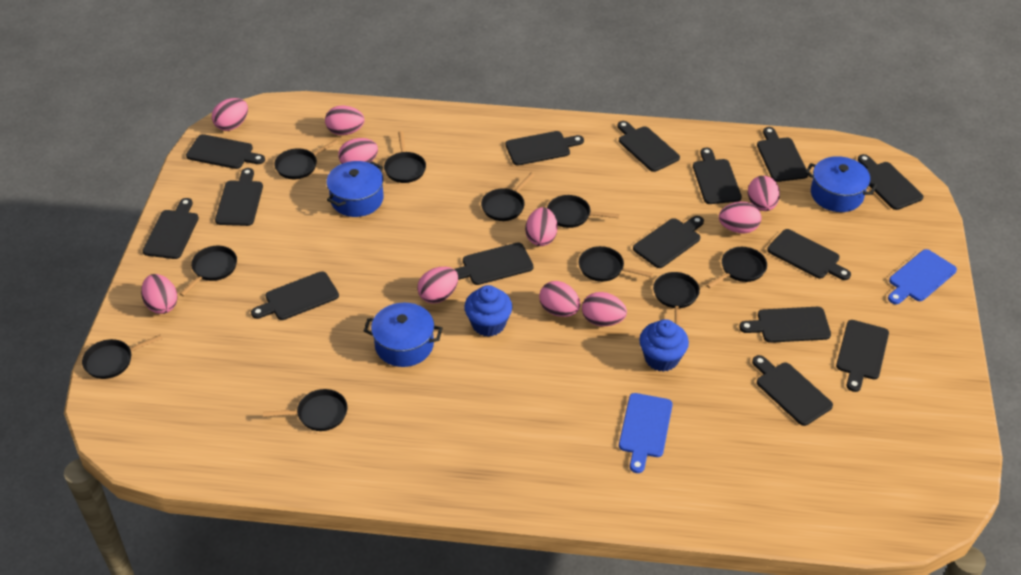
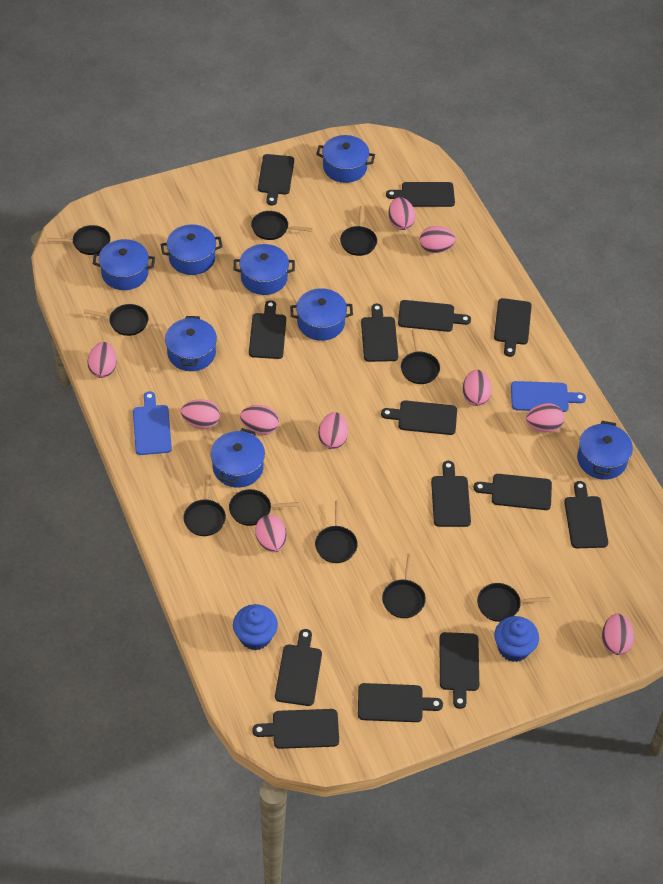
black cutting board: 15 -> 14
blue pot: 3 -> 8

